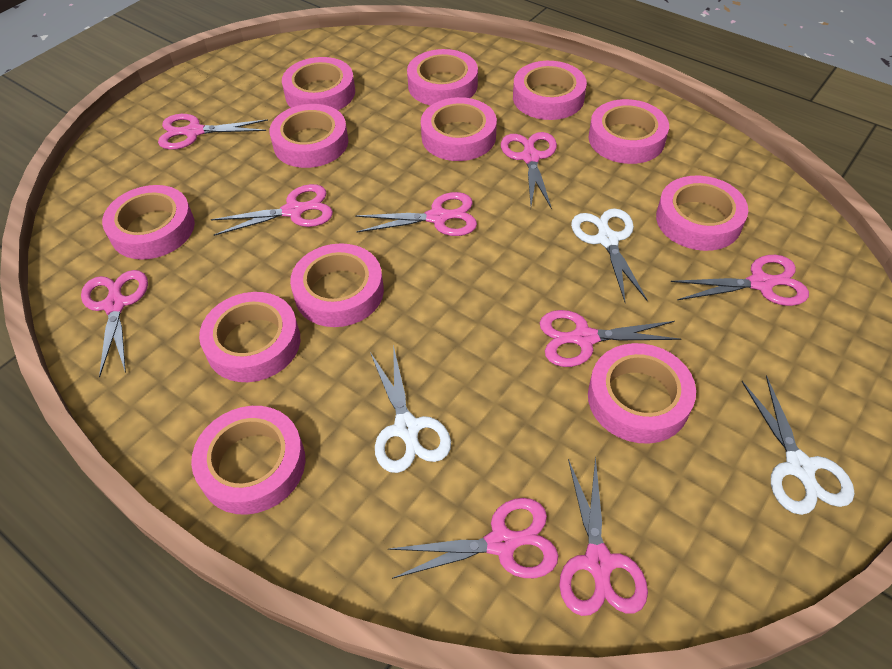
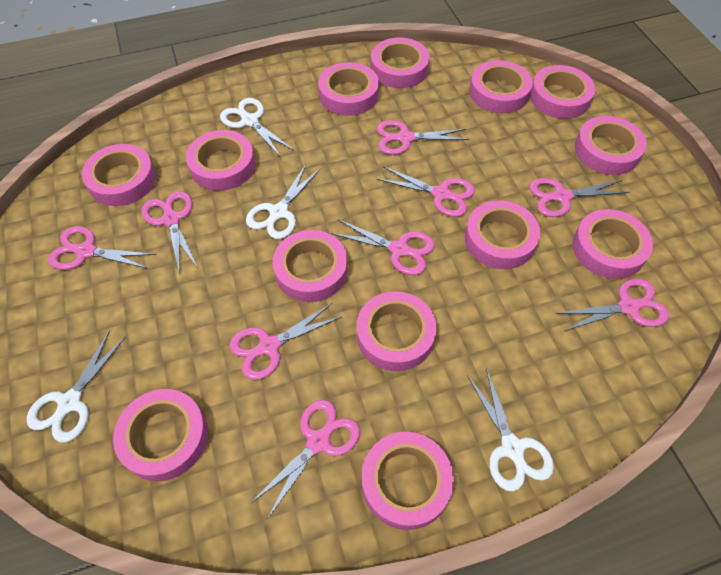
pink tape: 12 -> 13
white scissors: 3 -> 4

